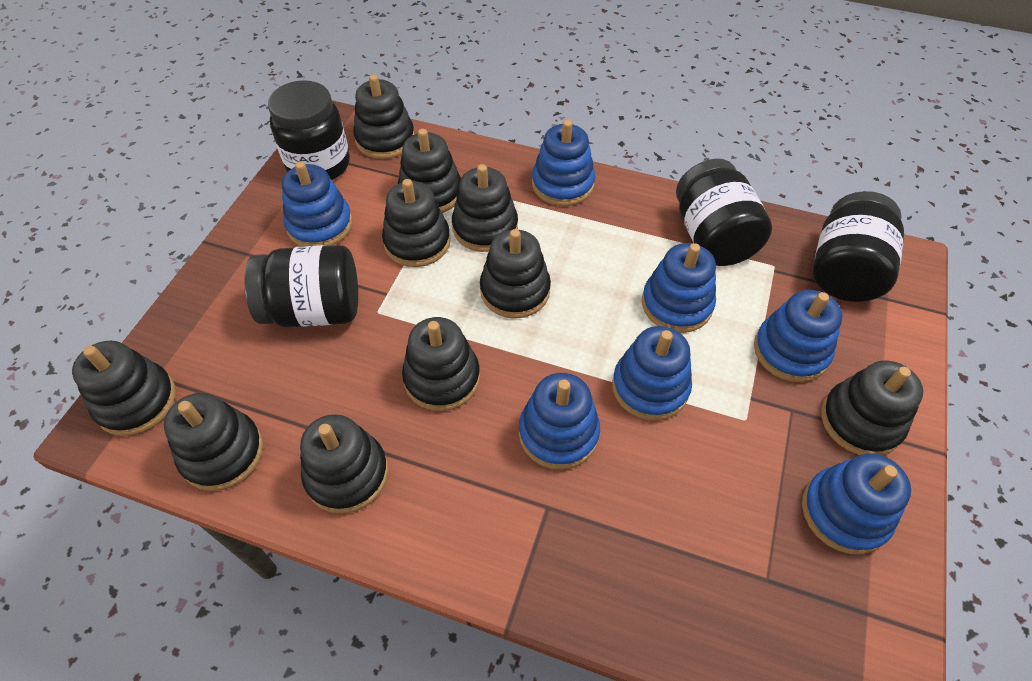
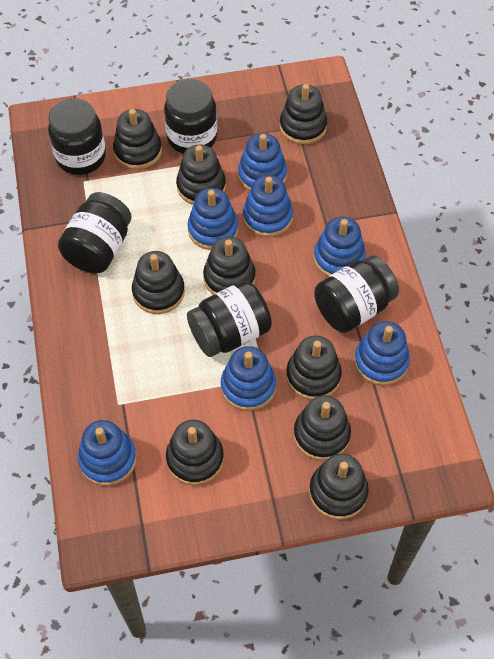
black jar: 4 -> 5
black stacking toy: 10 -> 9

